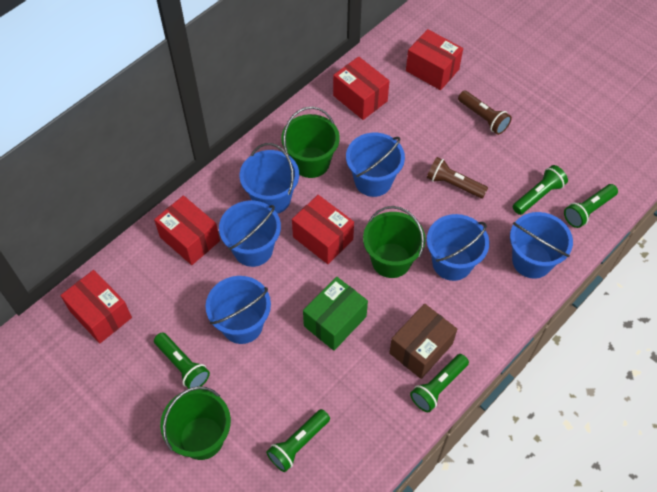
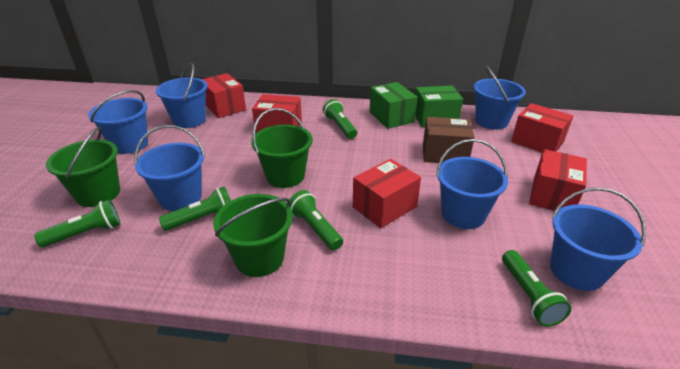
brown flashlight: 2 -> 0
green box: 1 -> 2

